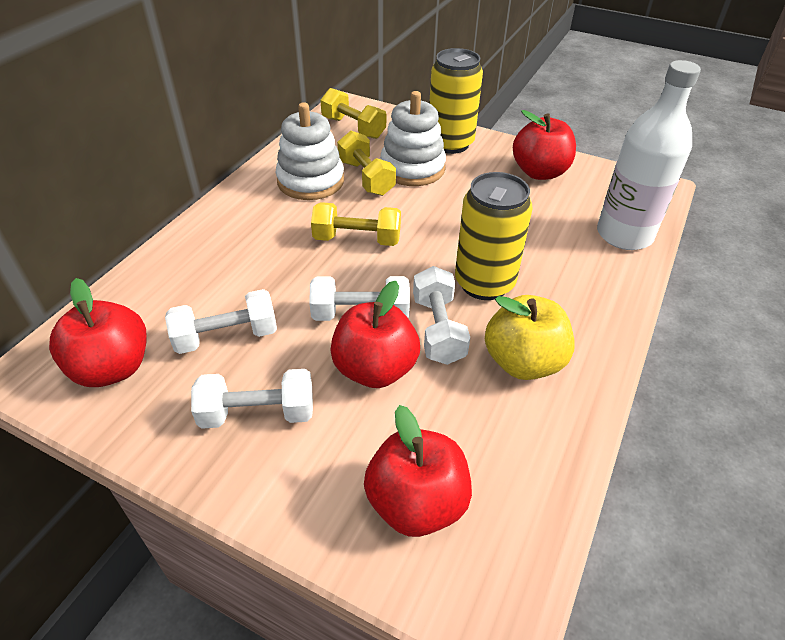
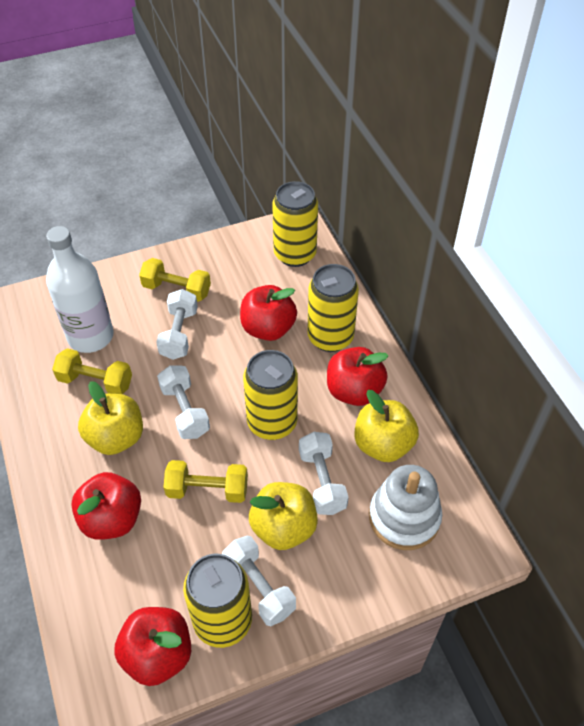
white stacking toy: 2 -> 1
yellow apple: 1 -> 3
yellow can: 2 -> 4

